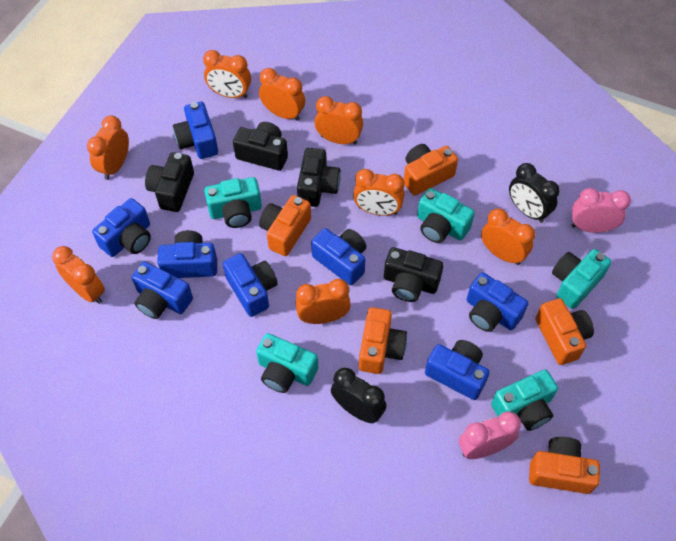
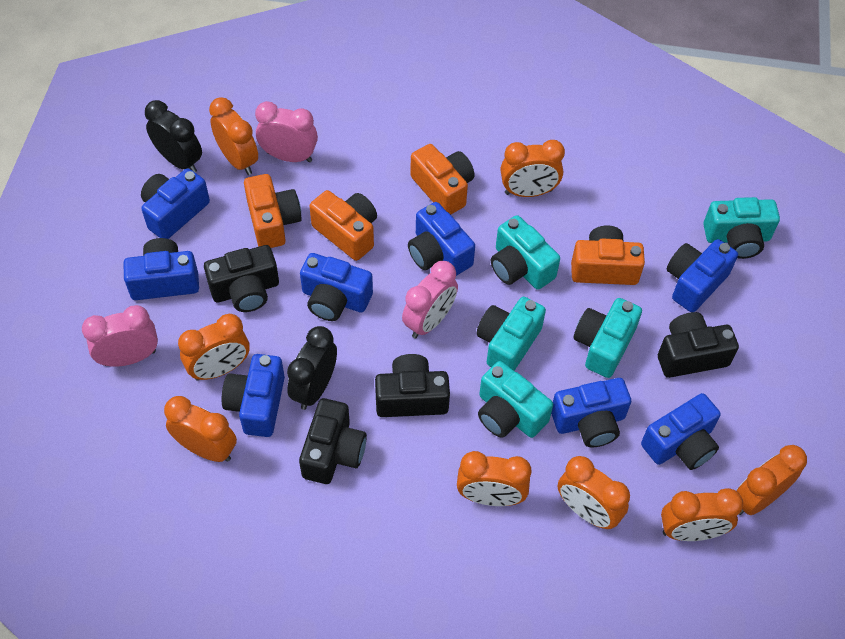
orange camera: 5 -> 4
pink clock: 2 -> 3

